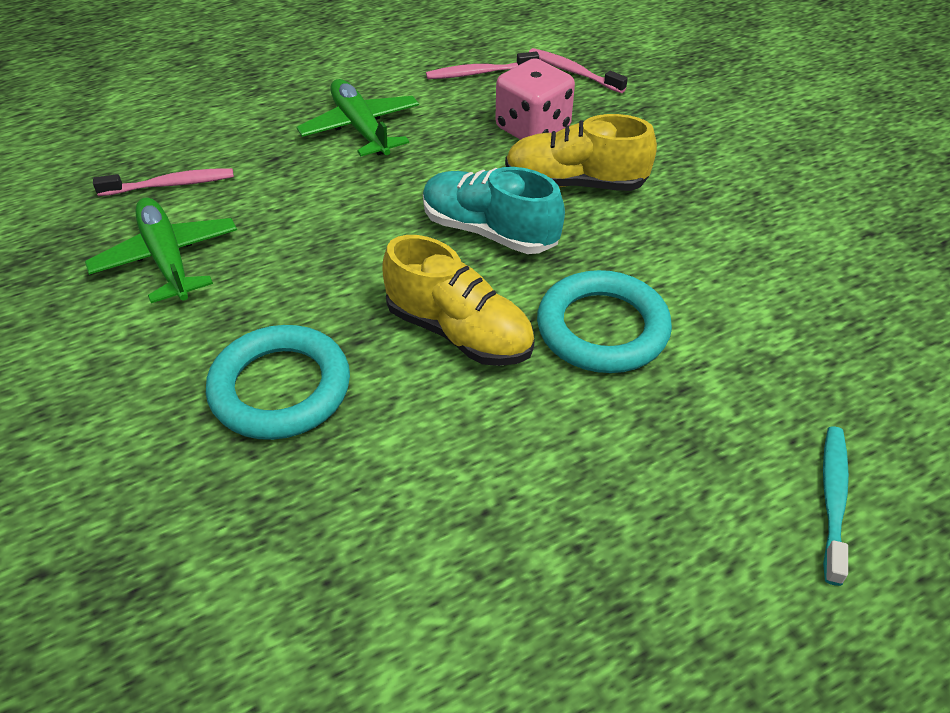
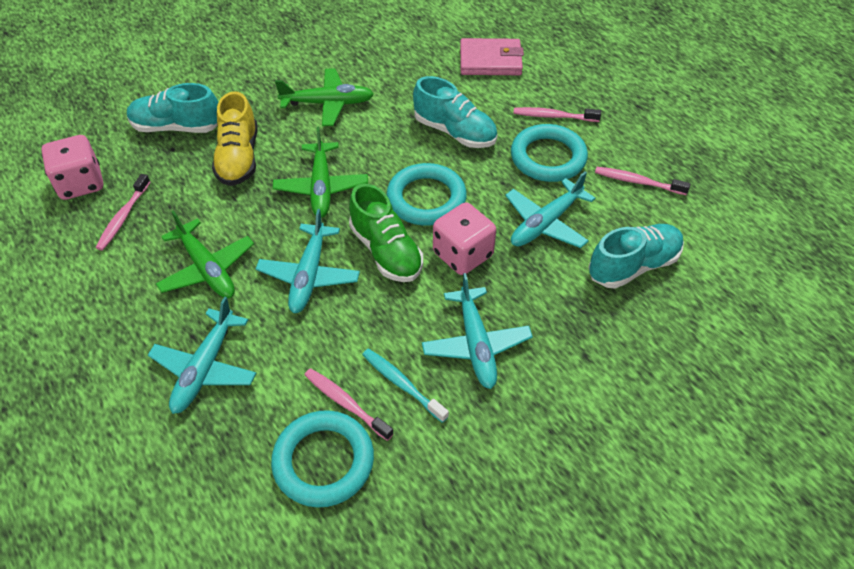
green plane: 2 -> 3
green shoe: 0 -> 1
pink dice: 1 -> 2
pink toothbrush: 3 -> 4
pink wallet: 0 -> 1
turquoise plane: 0 -> 4
turquoise ring: 2 -> 3
turquoise shoe: 1 -> 3
yellow shoe: 2 -> 1

